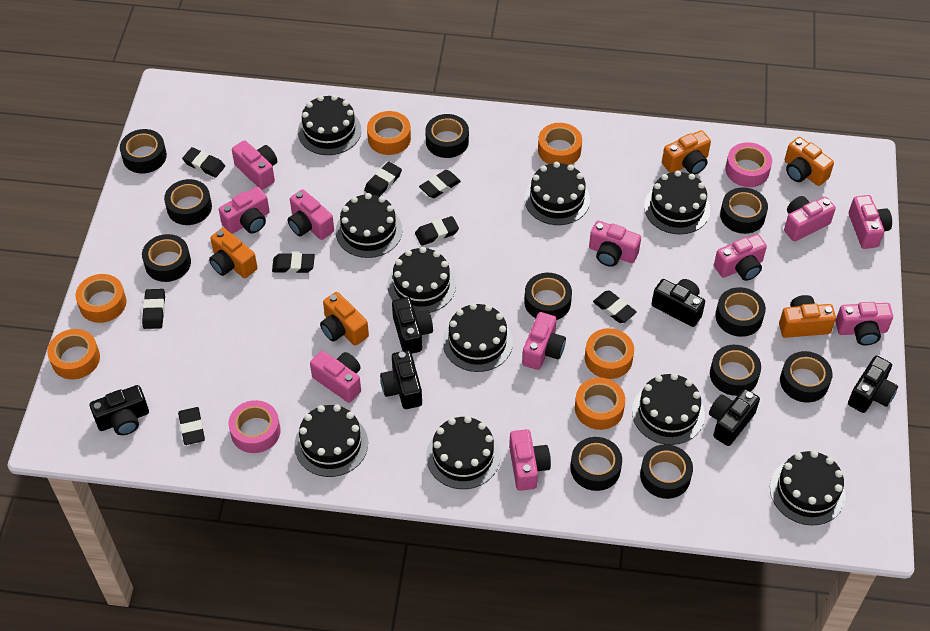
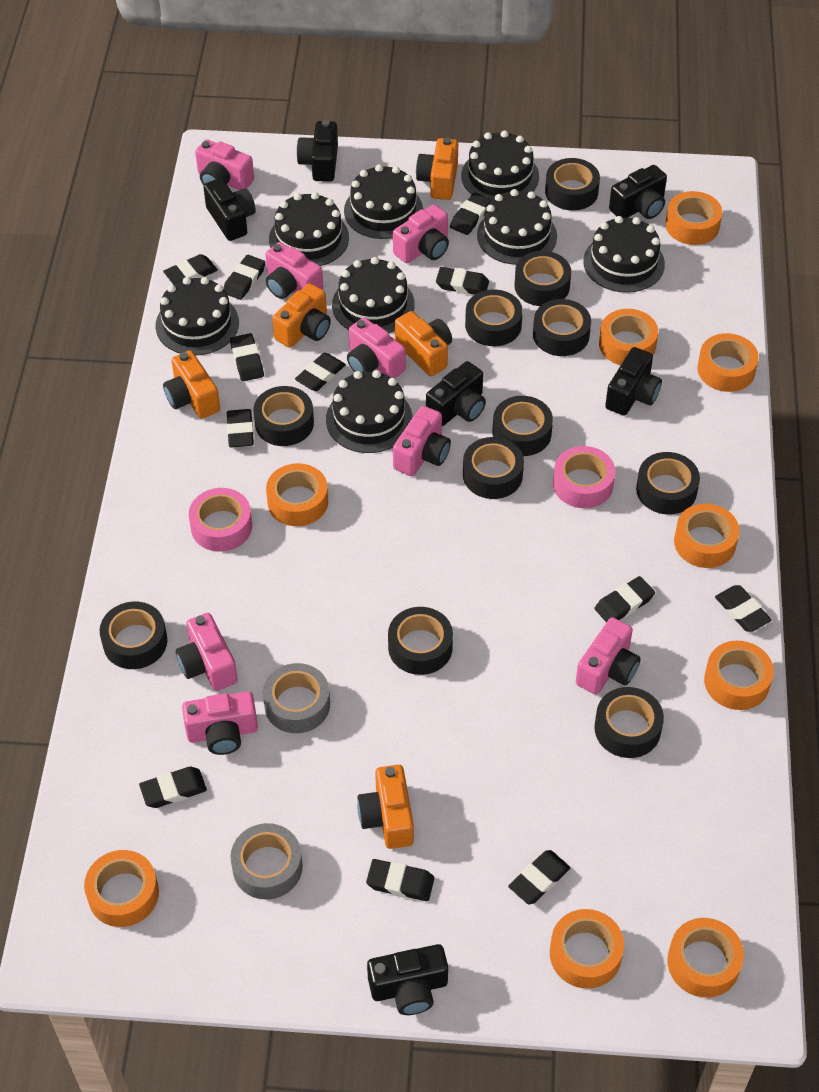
black cake: 10 -> 8
black eraser: 8 -> 12
grey tape: 0 -> 2
orange tape: 6 -> 9
pink camera: 11 -> 8

